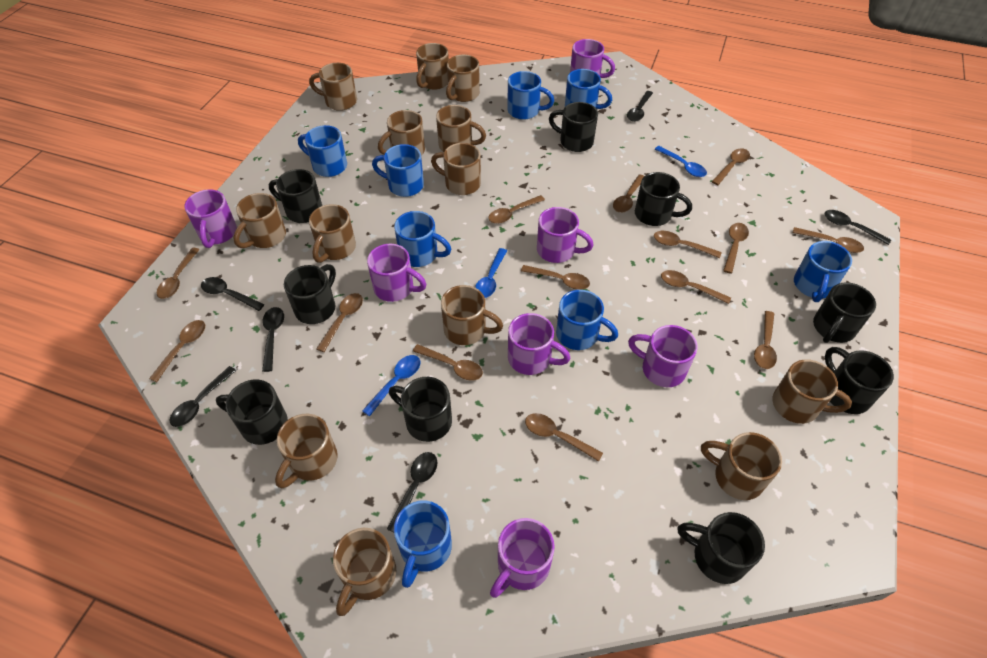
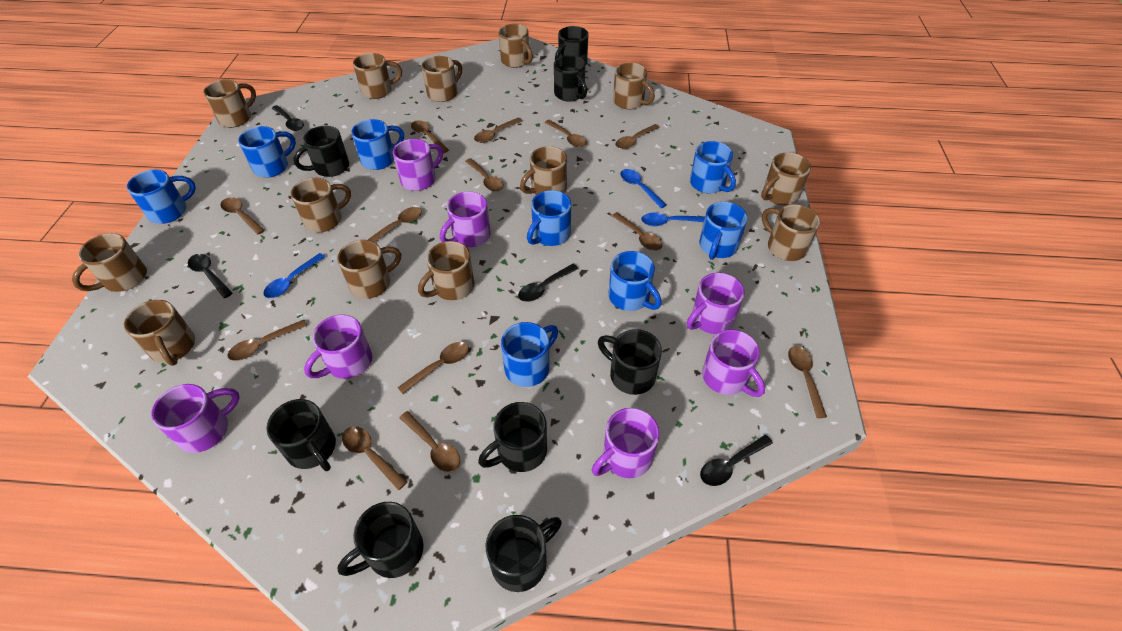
black mug: 9 -> 8
black spoon: 6 -> 4
brown spoon: 14 -> 13

